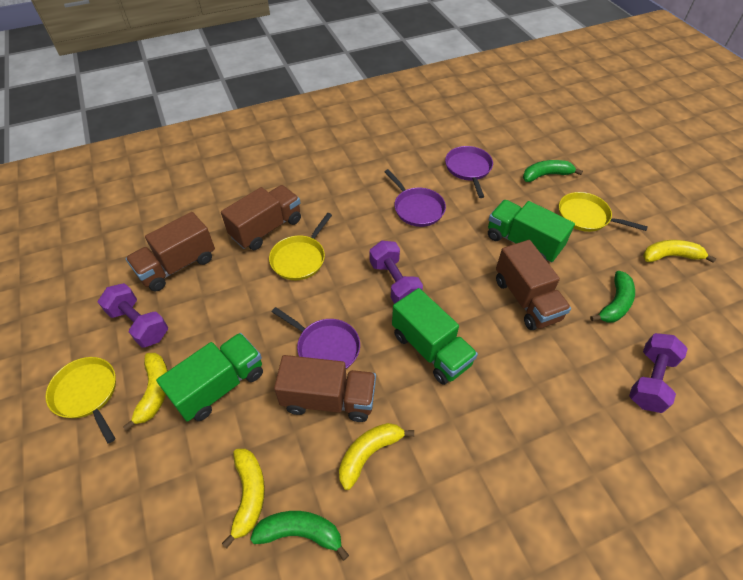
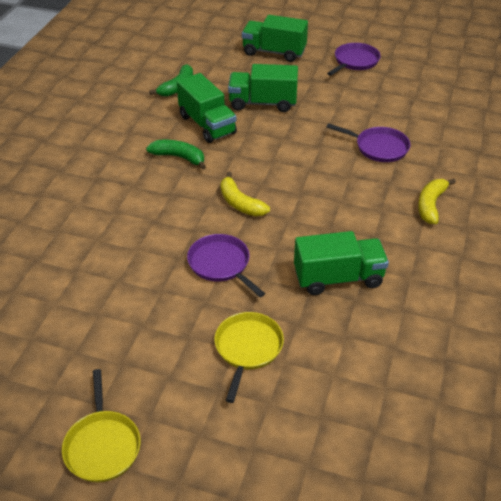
brown truck: 4 -> 0
green banana: 3 -> 2
green truck: 3 -> 4
purple dumbbell: 3 -> 0
yellow banana: 4 -> 2
yellow pan: 3 -> 2

